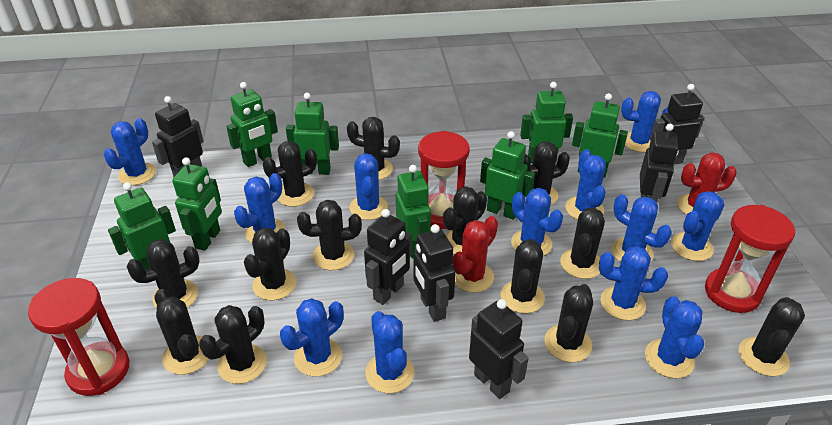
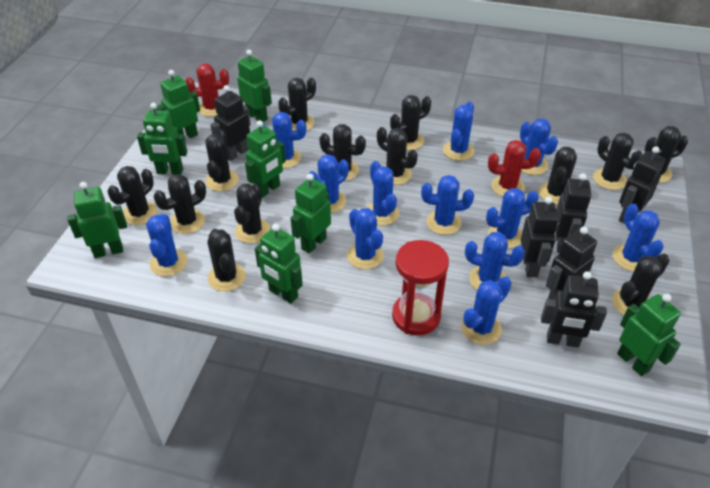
red hourglass: 3 -> 1

